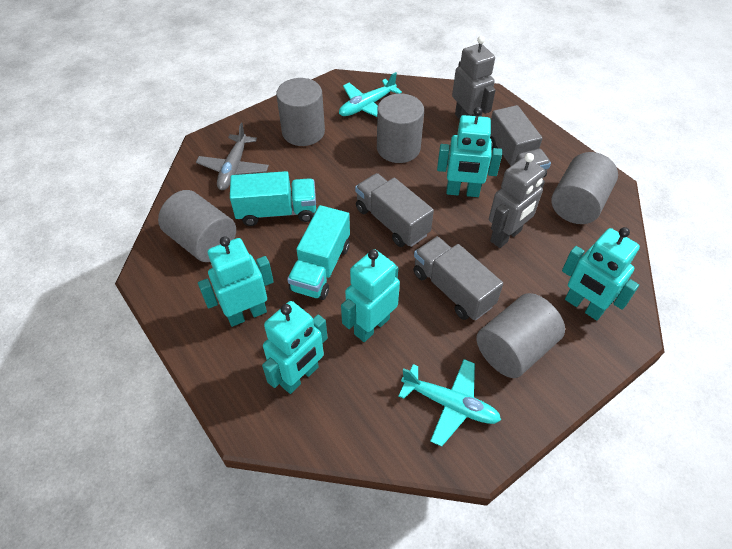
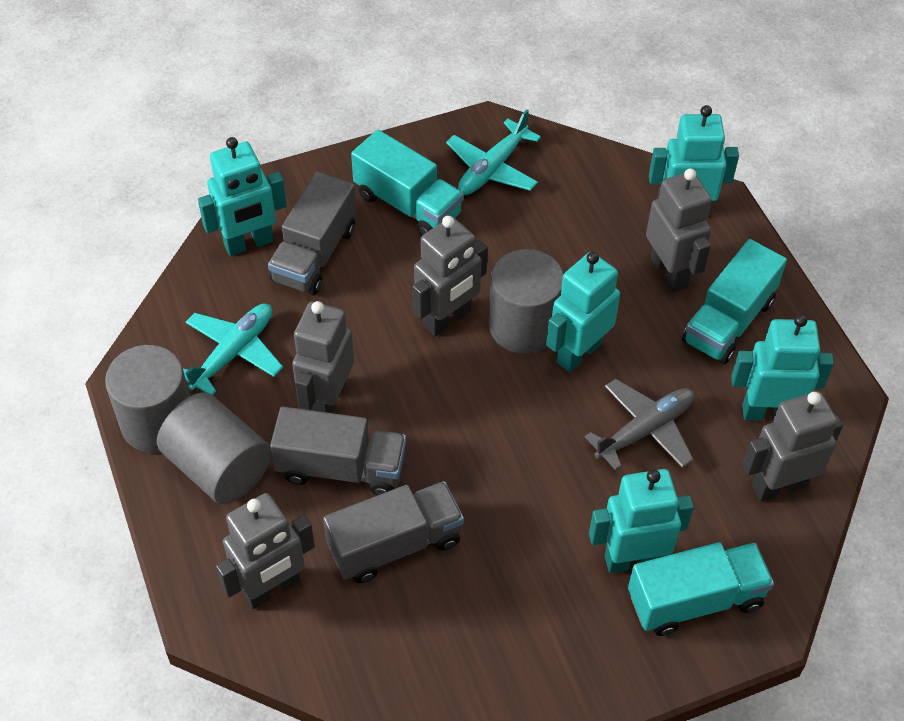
grey cylinder: 5 -> 3
grey robot: 2 -> 5
turquoise truck: 2 -> 3

